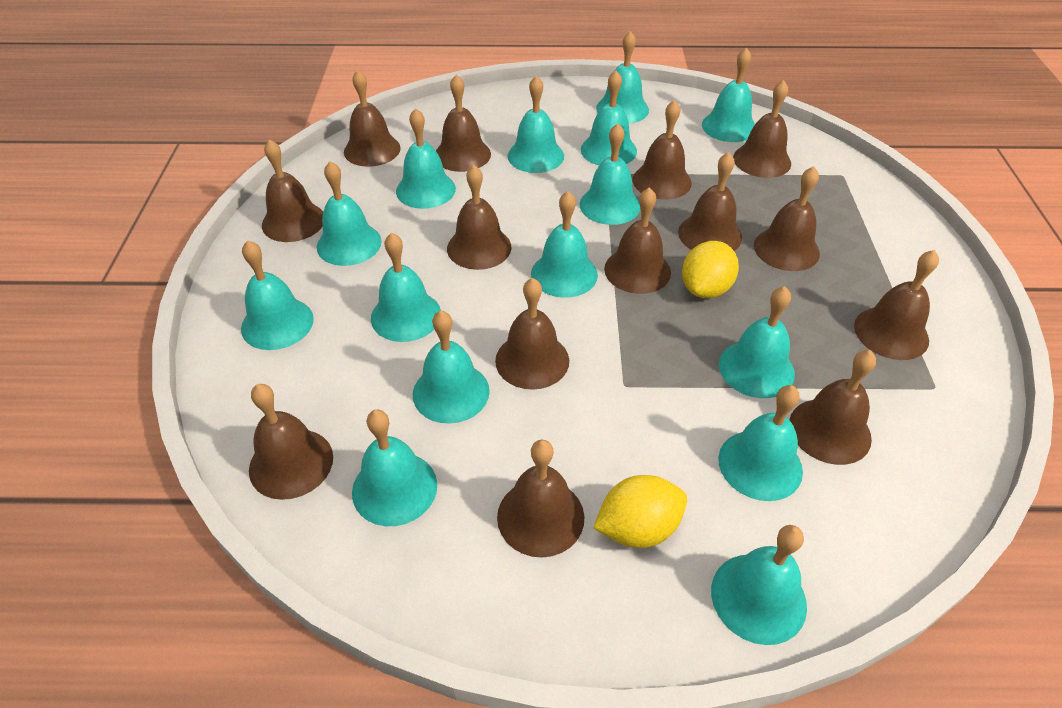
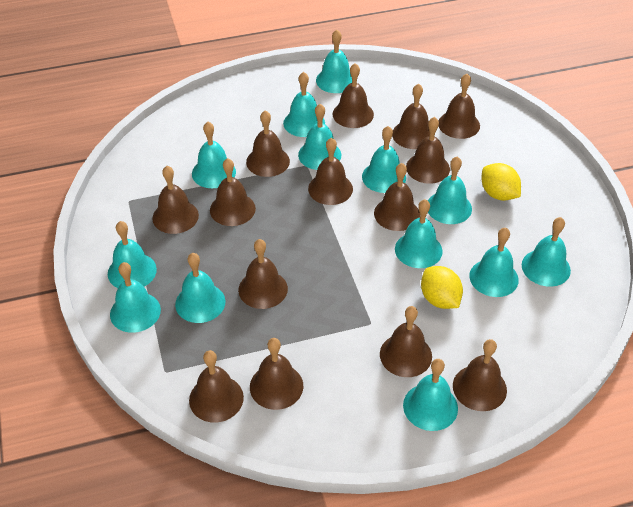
turquoise bell: 15 -> 13

